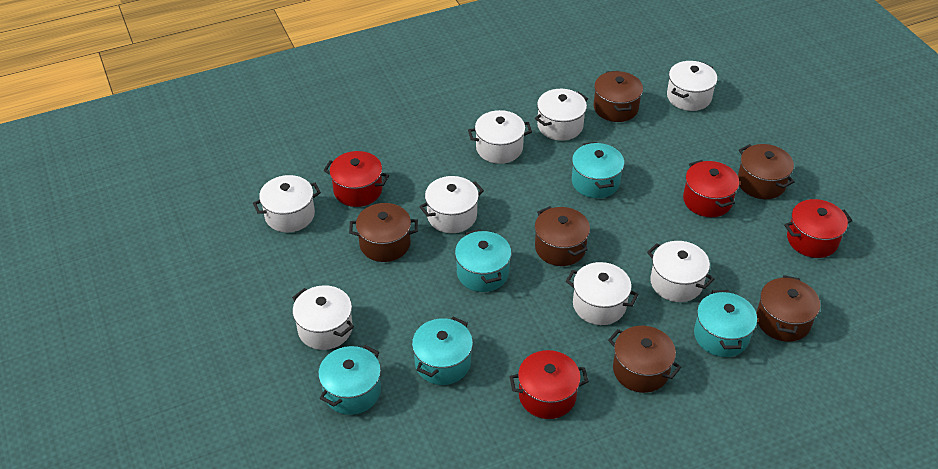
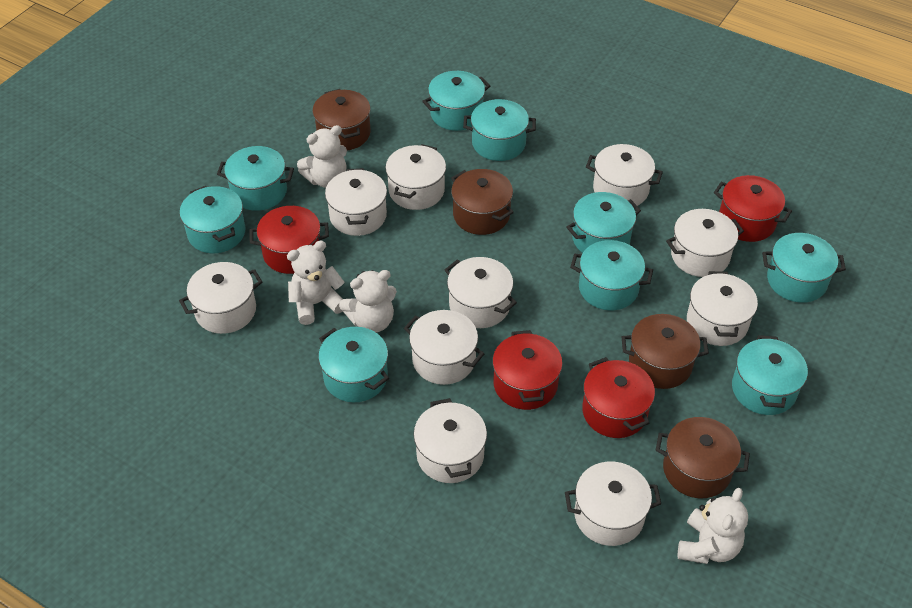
brown pot: 6 -> 4
turquoise pot: 5 -> 9
white pot: 8 -> 10
white teddy bear: 0 -> 4

